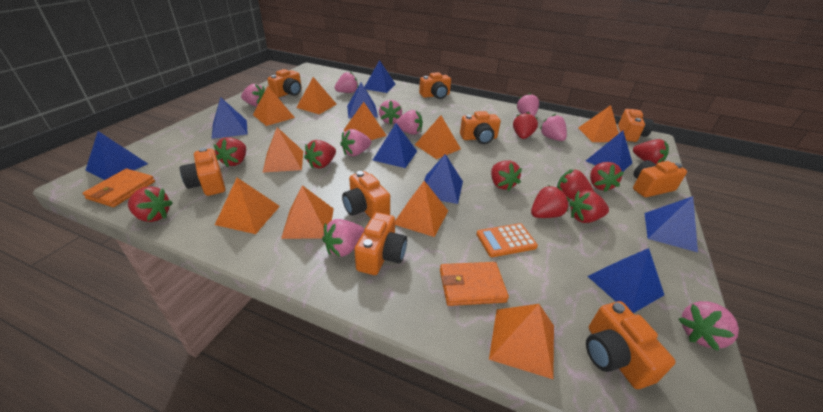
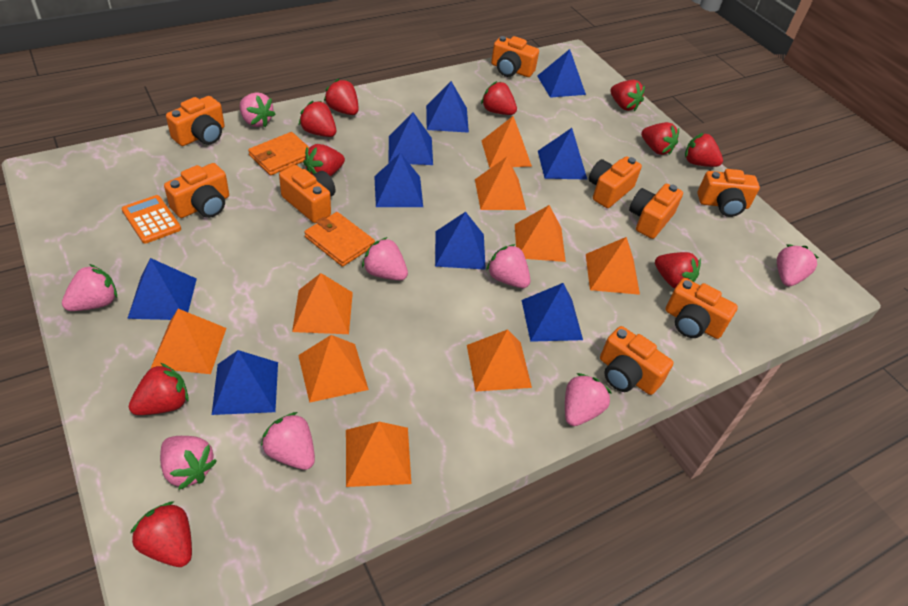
orange pyramid: 10 -> 9
pink strawberry: 9 -> 8

